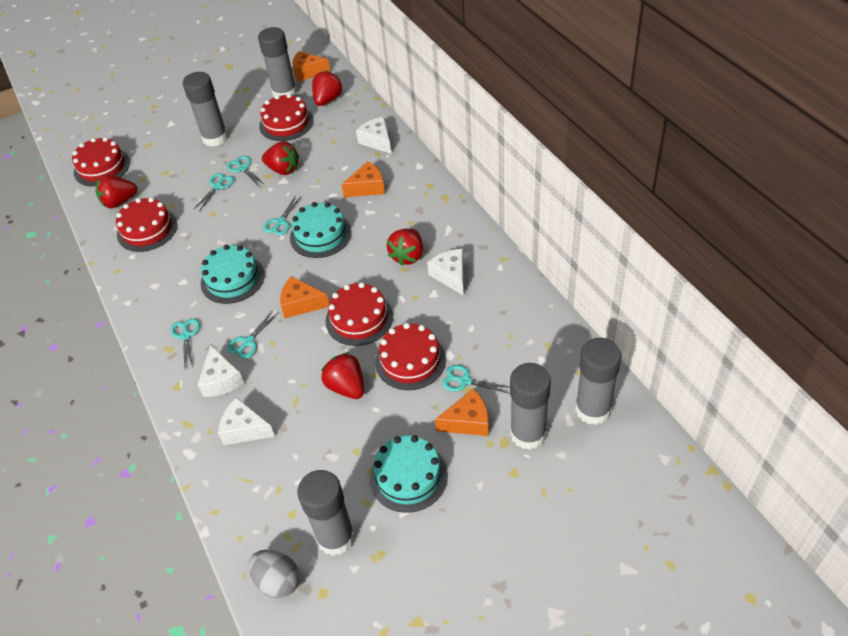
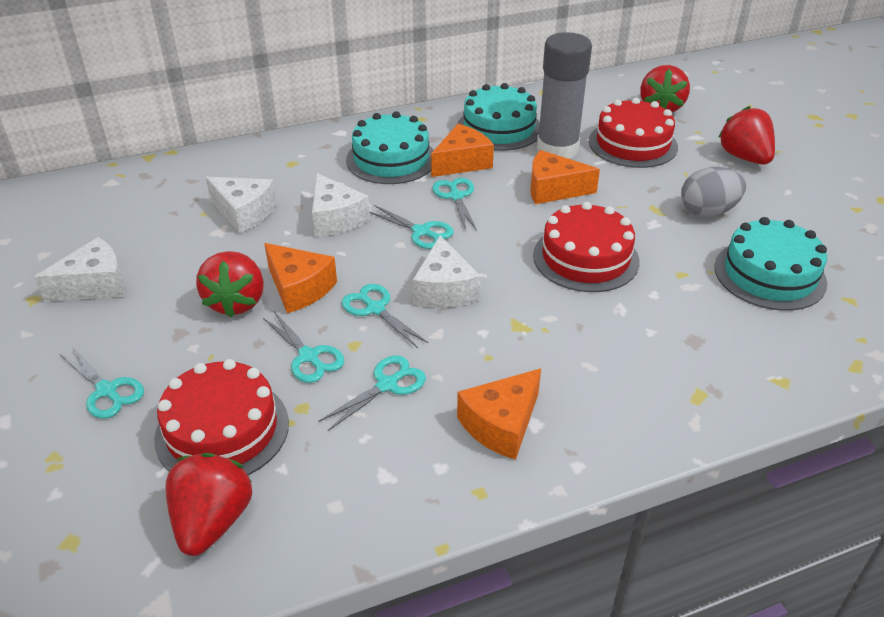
grey glue stick: 5 -> 1
red cake: 5 -> 3
red strawberry: 5 -> 4

